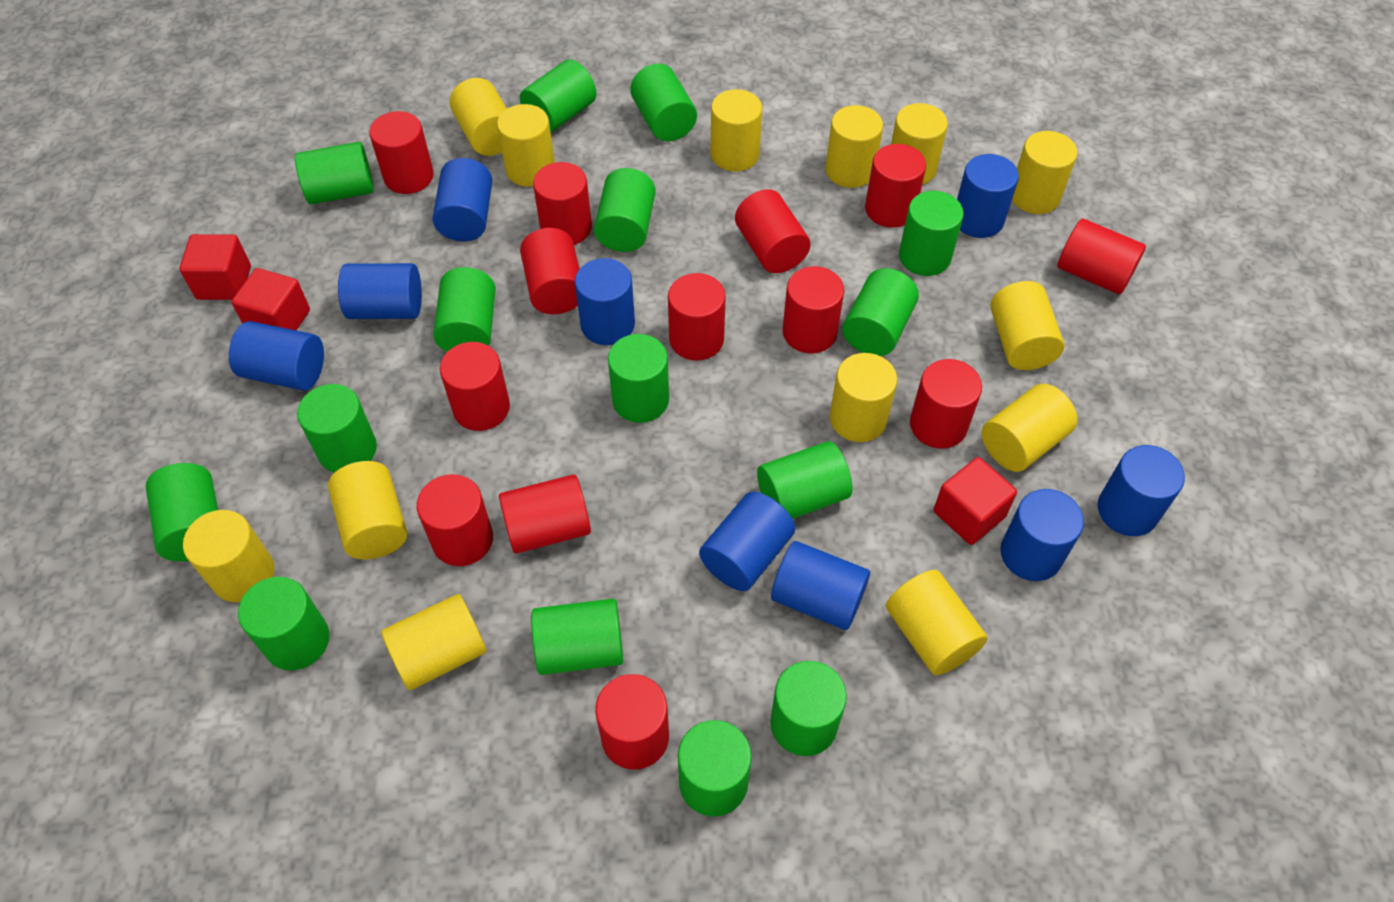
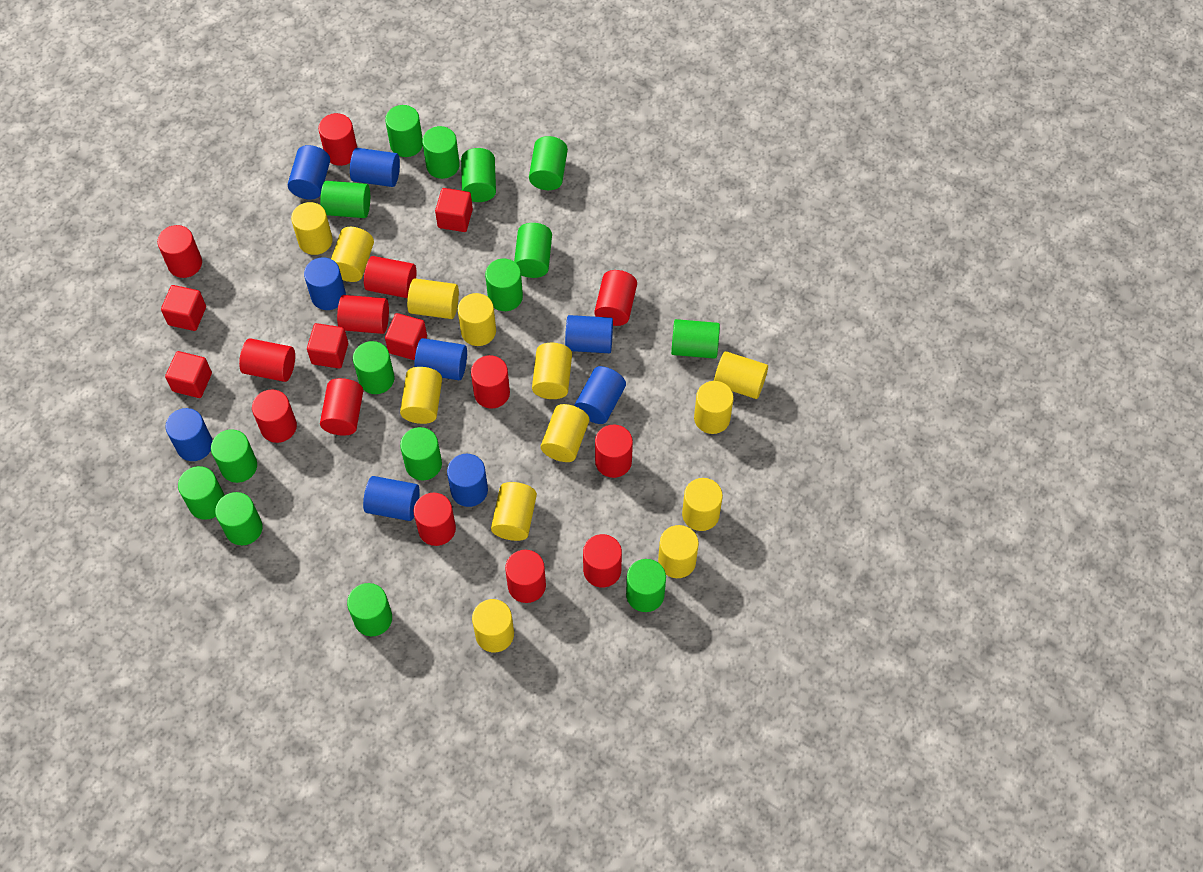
red cube: 3 -> 5

